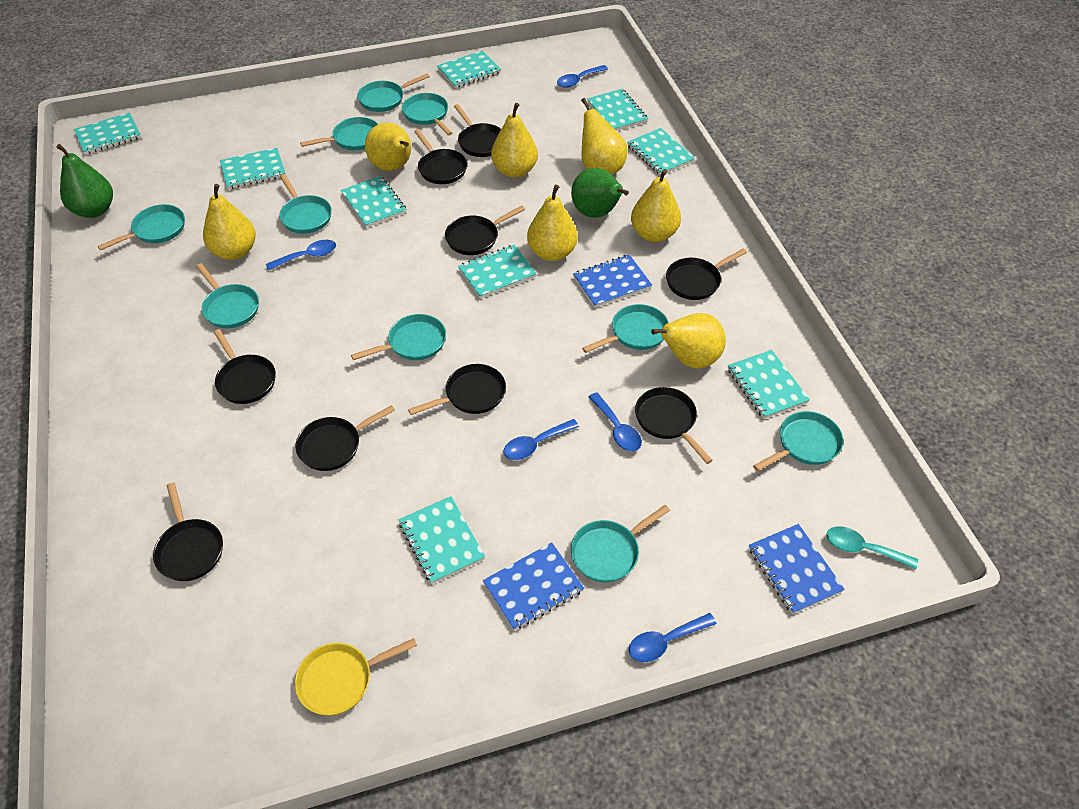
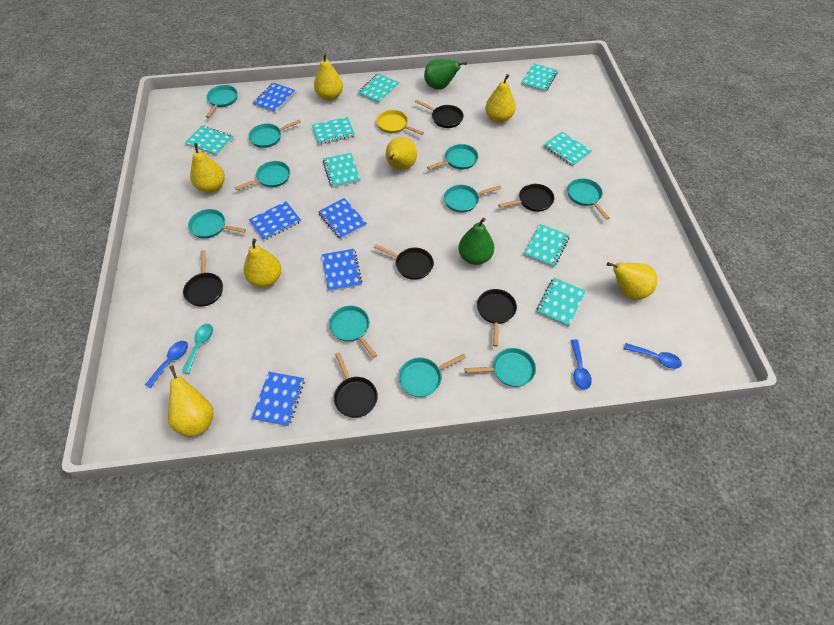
black pan: 9 -> 6
blue notebook: 3 -> 5
blue spoon: 5 -> 3
turquoise notebook: 9 -> 8

